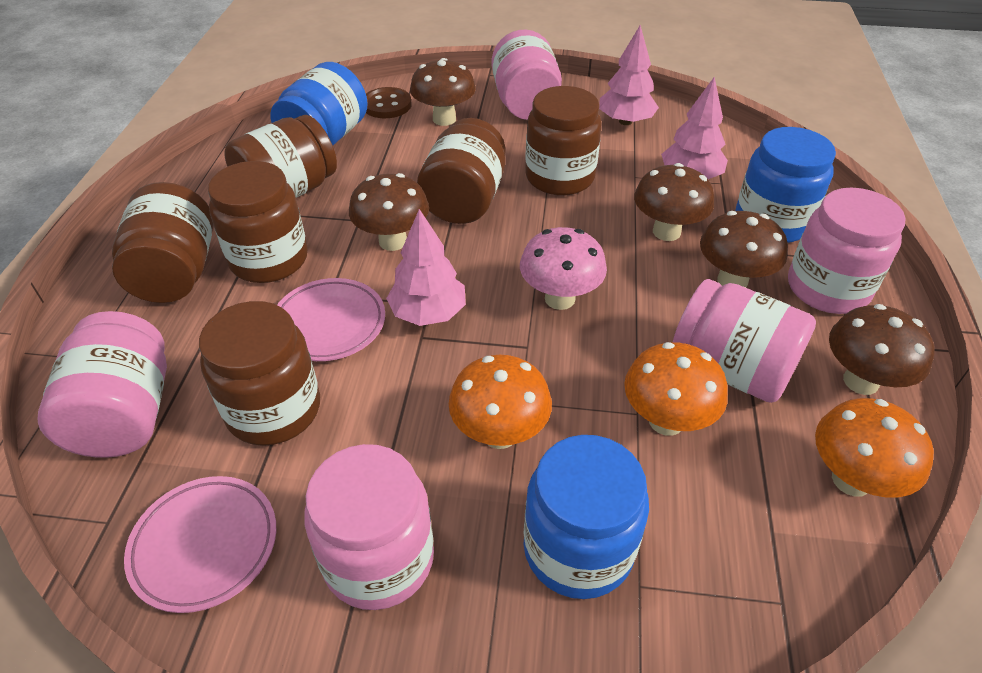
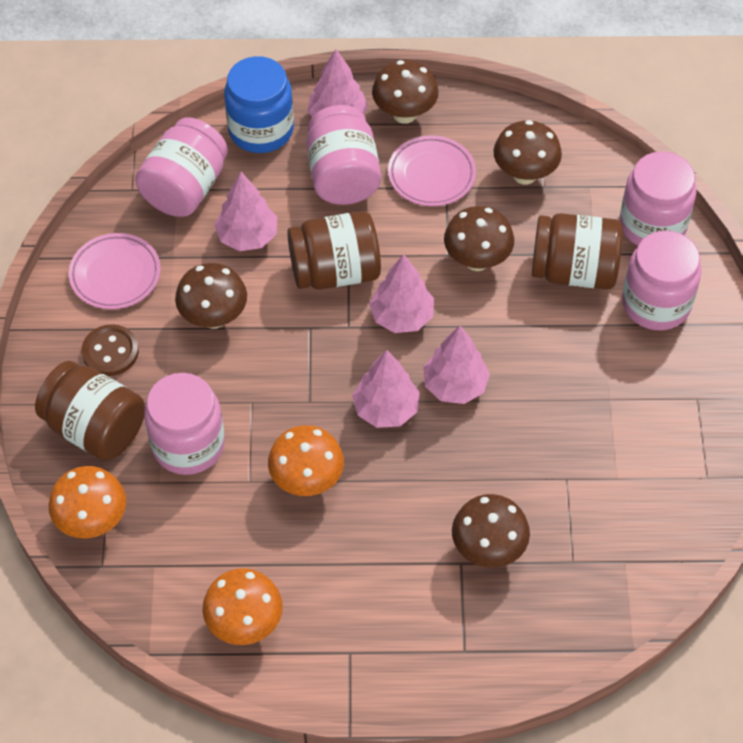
blue jar: 3 -> 1
brown jar: 6 -> 3
pink mushroom: 1 -> 0
pink tree: 3 -> 5

